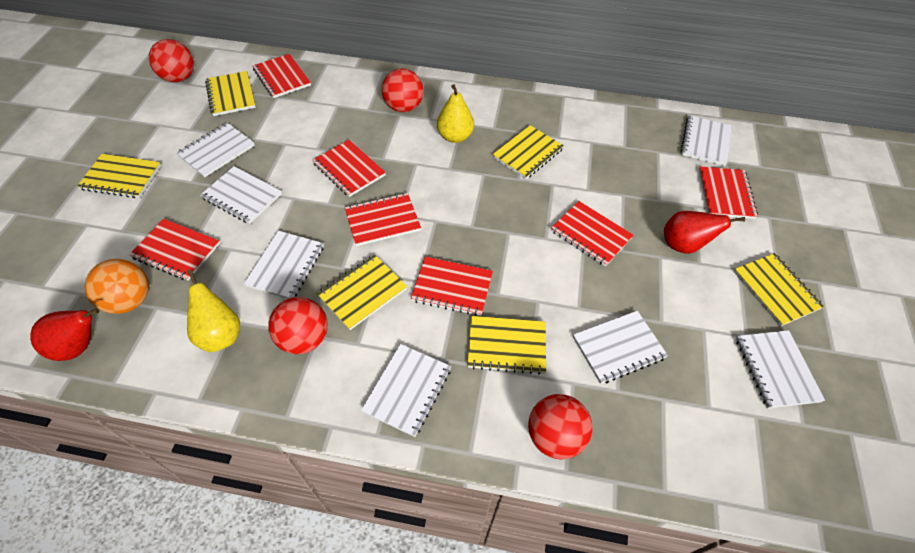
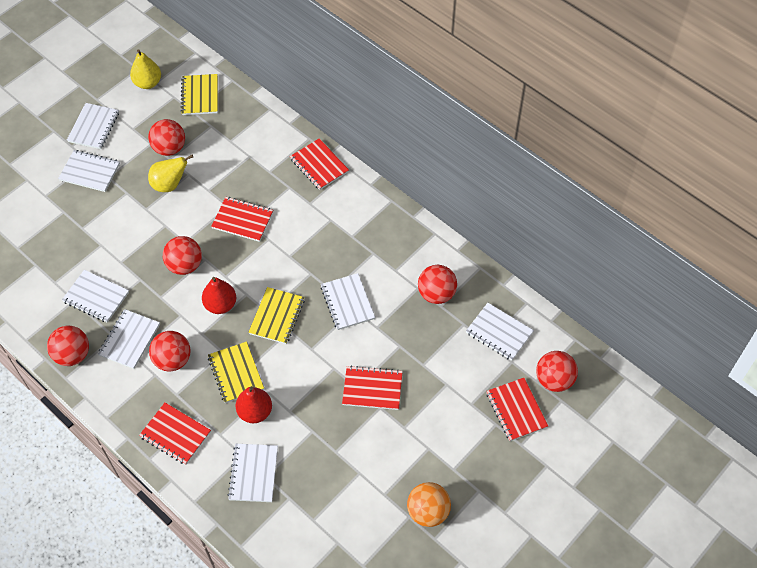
red ball: 4 -> 6
red notebook: 7 -> 5
yellow notebook: 6 -> 3

